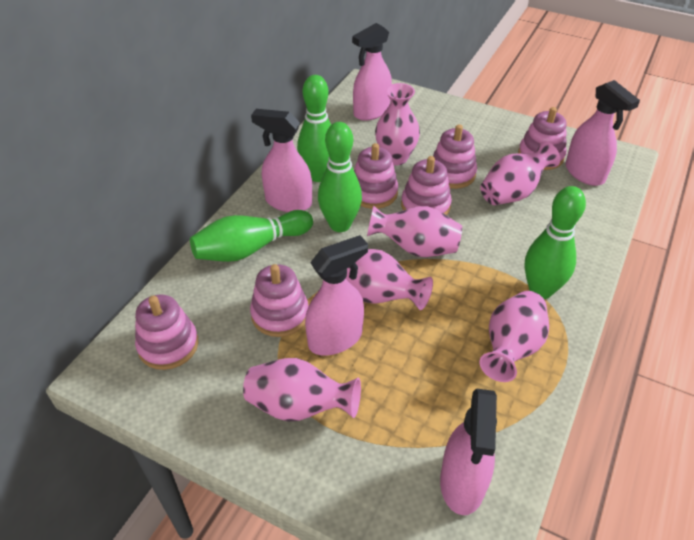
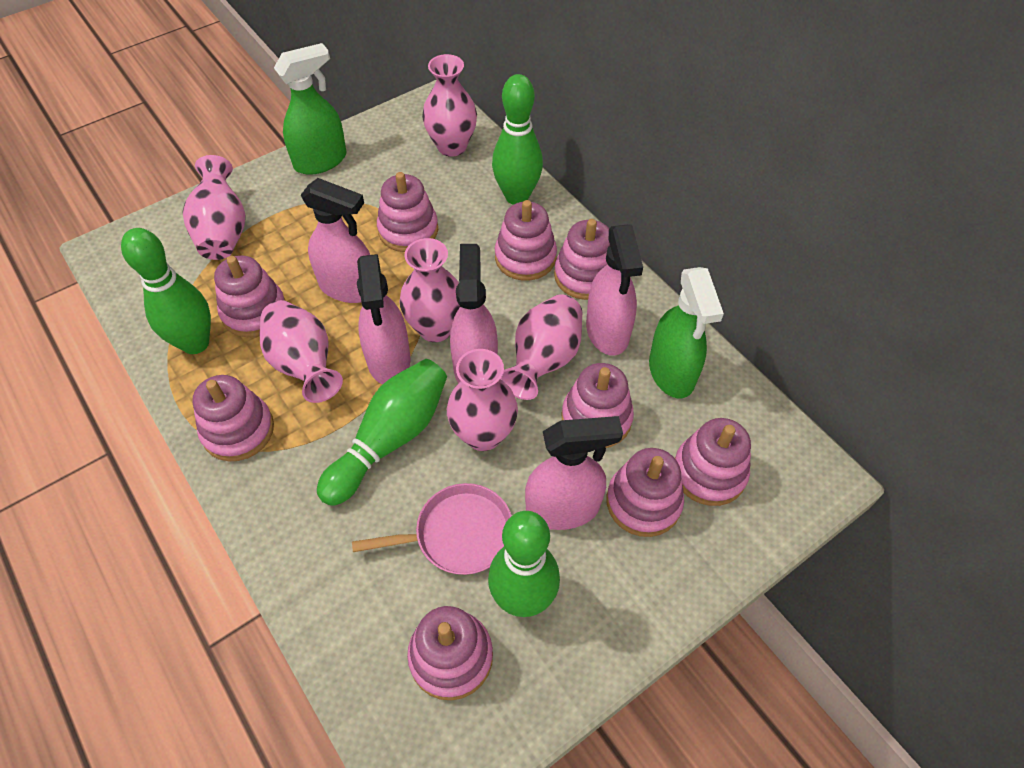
green spray bottle: 0 -> 2
pink pan: 0 -> 1
pink stacking toy: 6 -> 9

